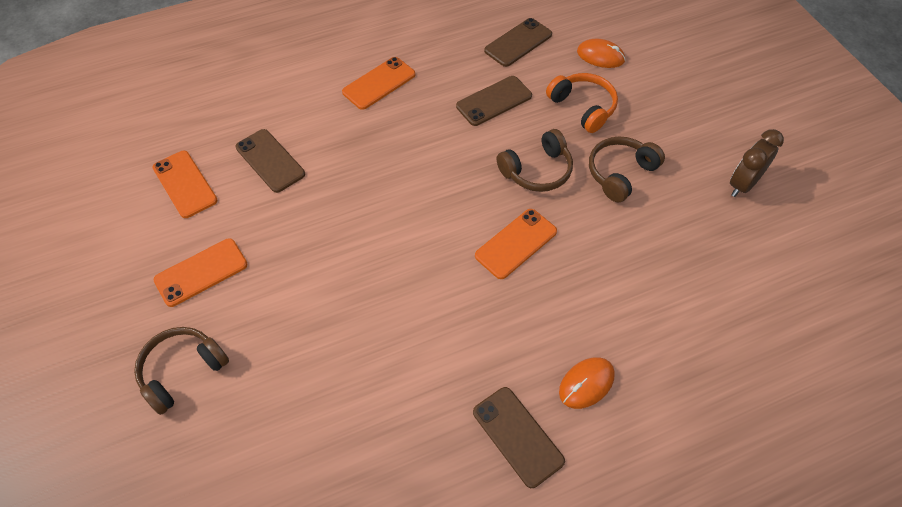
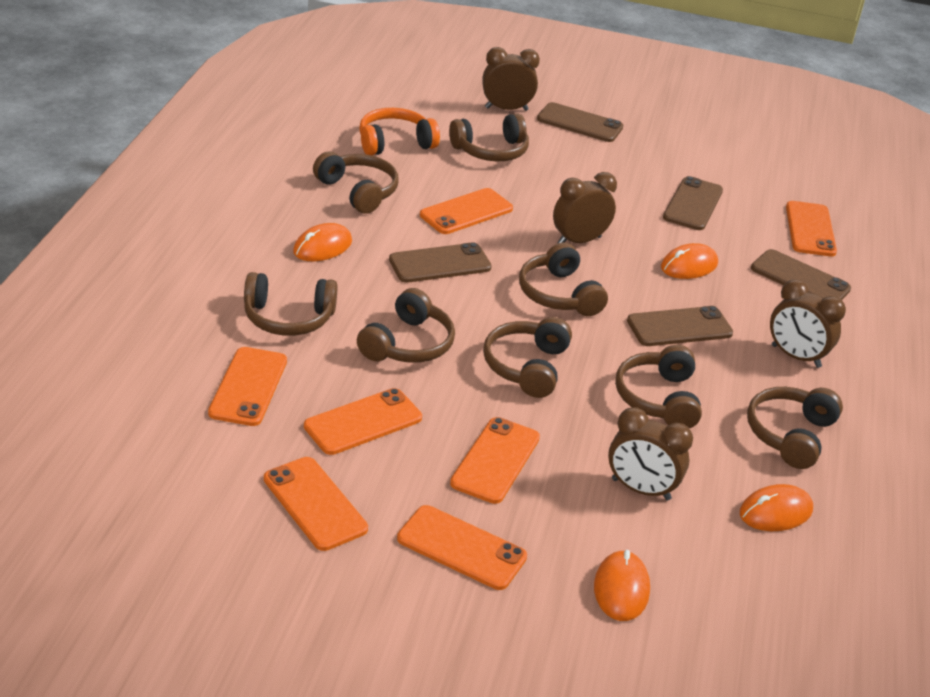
brown clock: 1 -> 4
brown headphones: 3 -> 8
brown phone: 4 -> 5
orange mouse: 2 -> 4
orange phone: 4 -> 7

